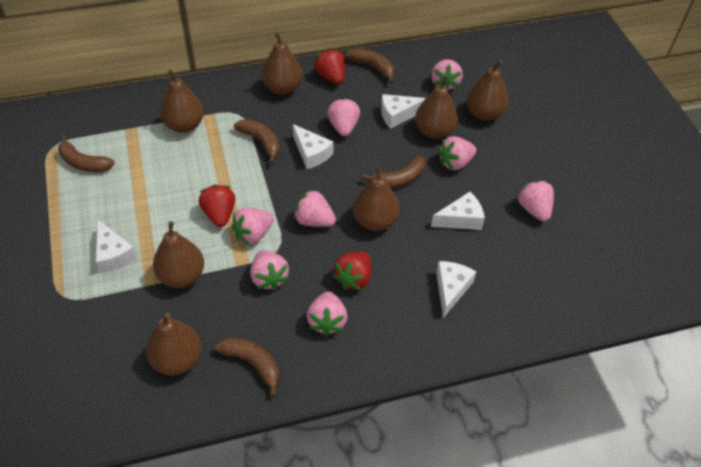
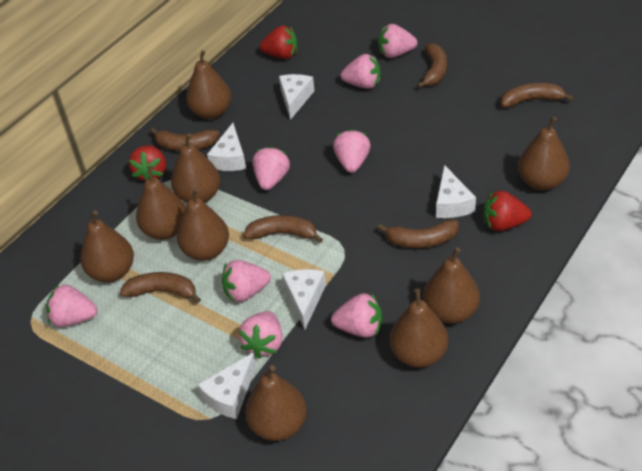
brown banana: 5 -> 6
brown pear: 7 -> 9

